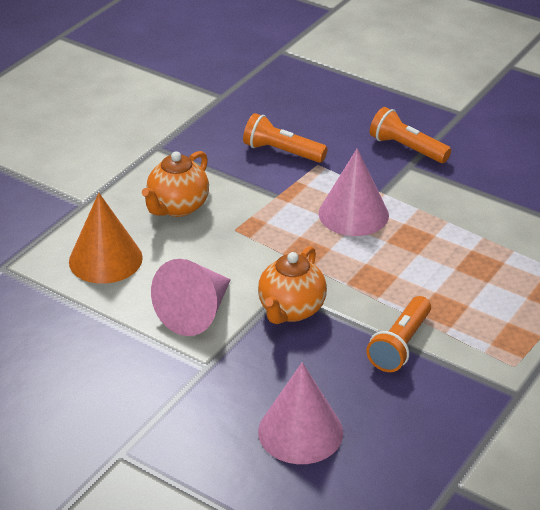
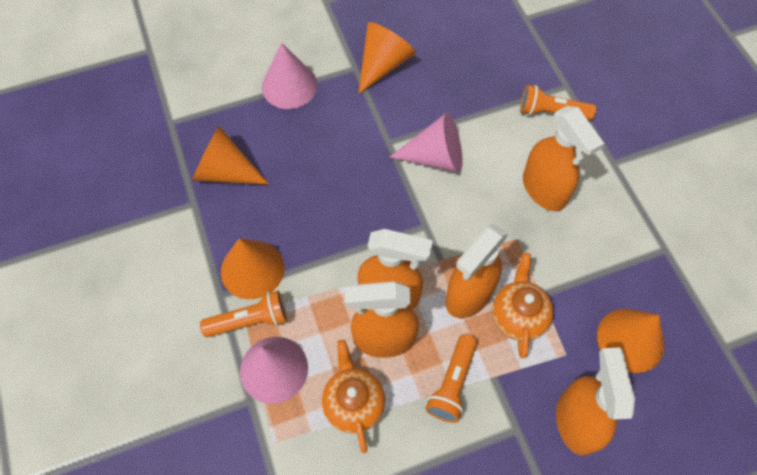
orange cone: 1 -> 4
orange spray bottle: 0 -> 5

